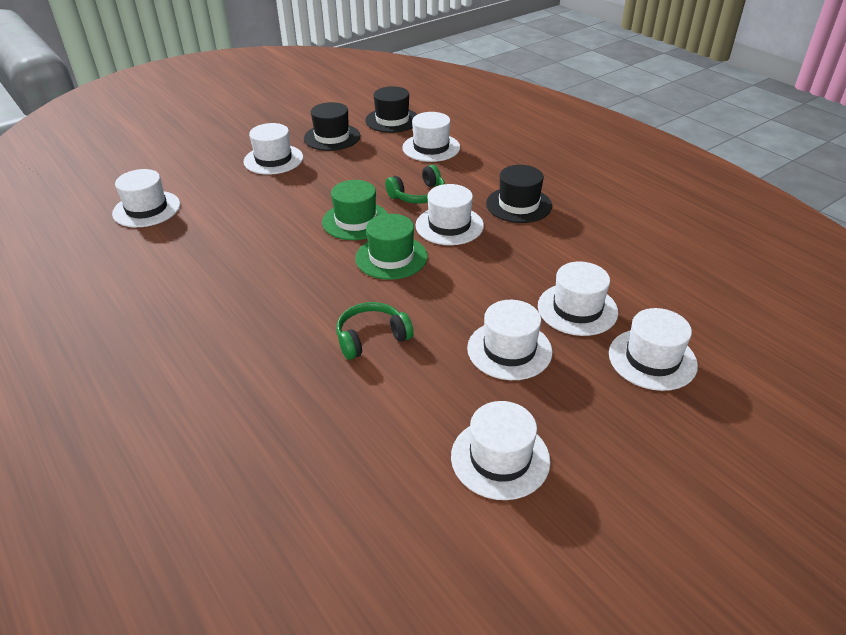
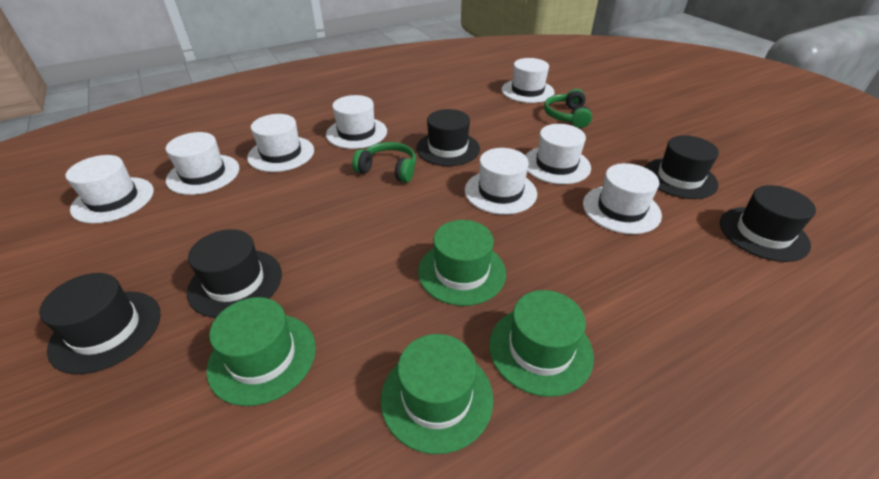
black hat: 3 -> 5
green hat: 2 -> 4

